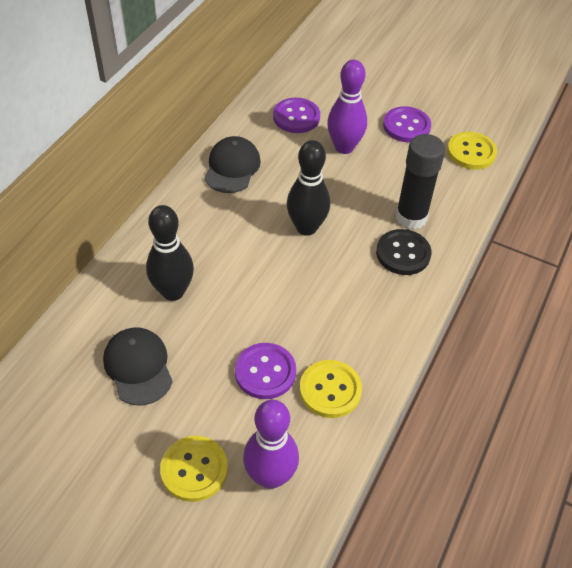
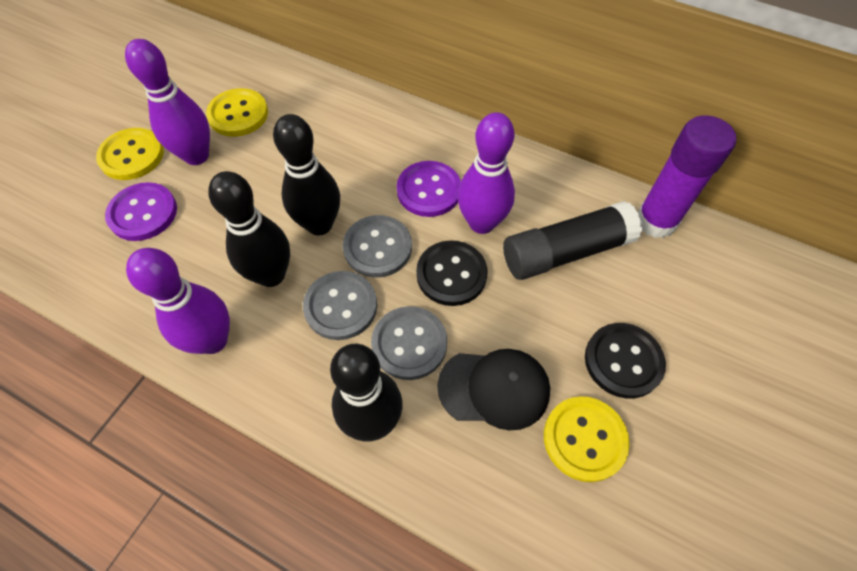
black bowling pin: 2 -> 3
black button: 1 -> 2
black cap: 2 -> 1
grey button: 0 -> 3
purple bowling pin: 2 -> 3
purple button: 3 -> 2
purple glue stick: 0 -> 1

